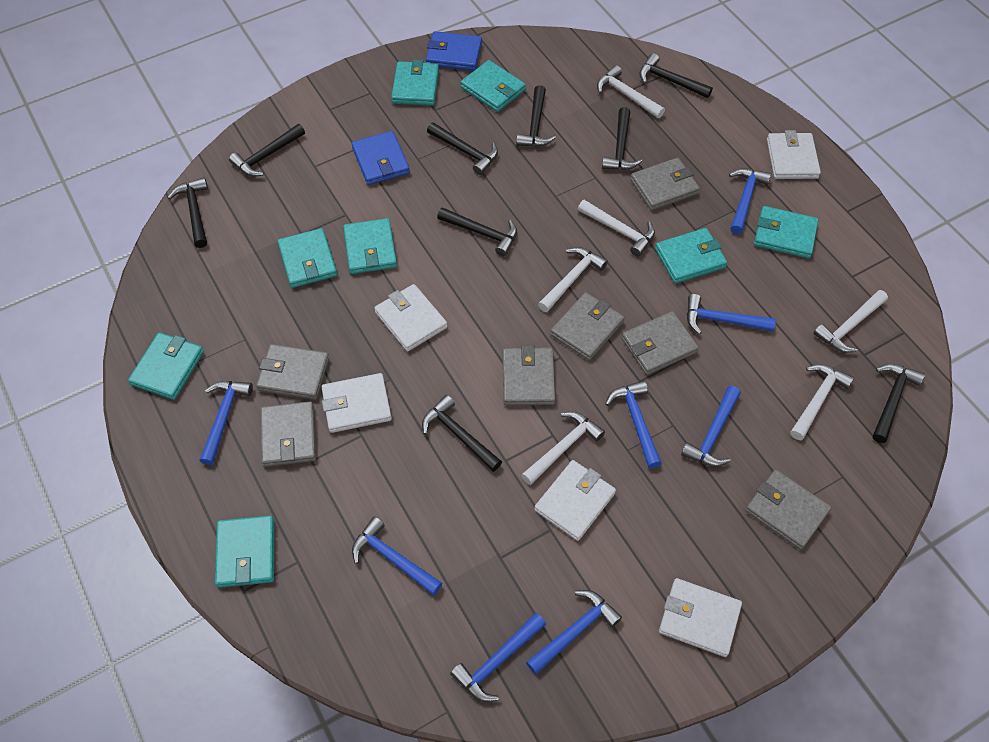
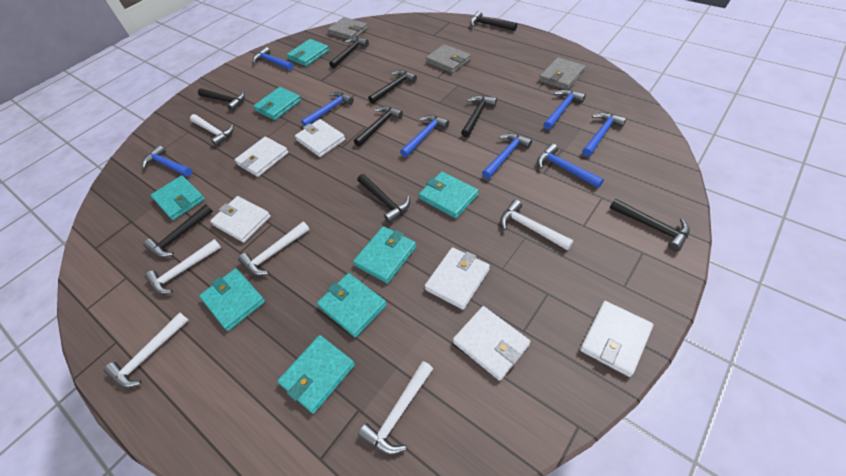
blue wallet: 2 -> 0
grey wallet: 7 -> 3
white wallet: 5 -> 6

